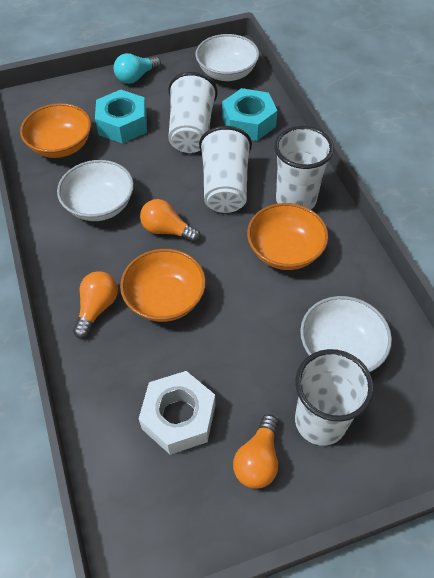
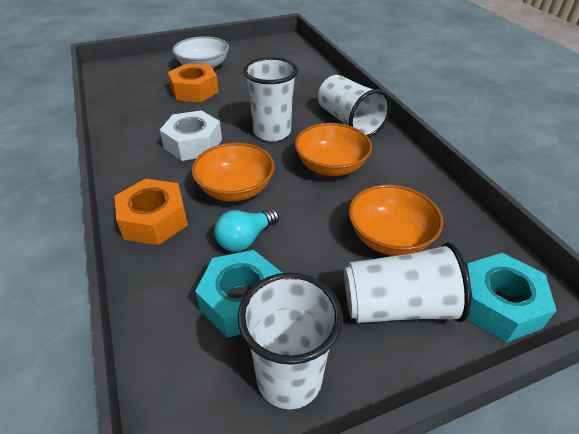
orange light bulb: 3 -> 0
orange nut: 0 -> 2
white bowl: 3 -> 1

